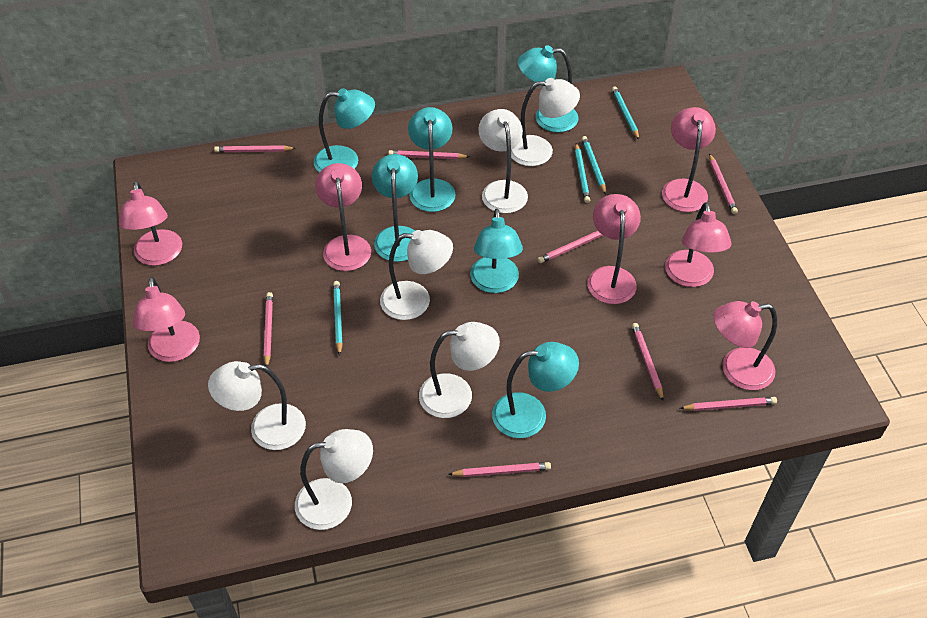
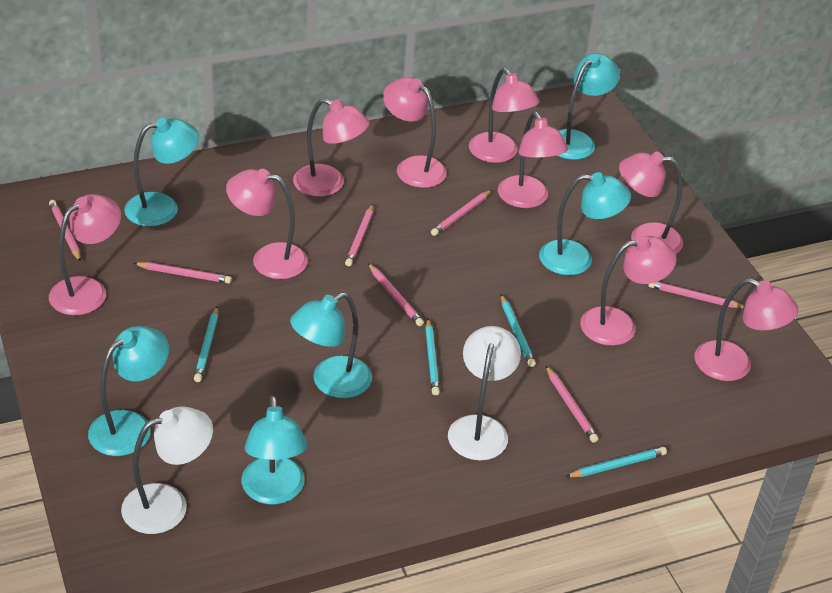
pink lamp: 7 -> 9
pink pencil: 8 -> 7
white lamp: 6 -> 2

